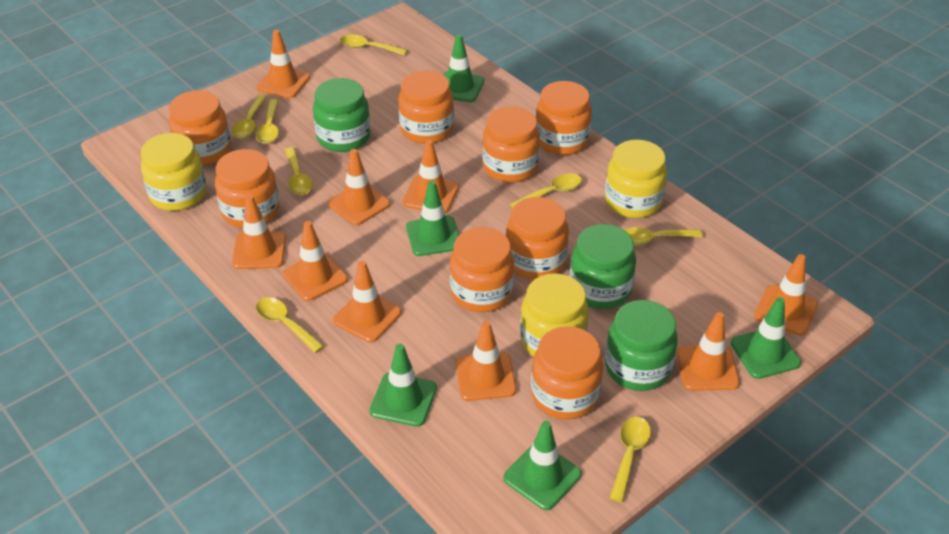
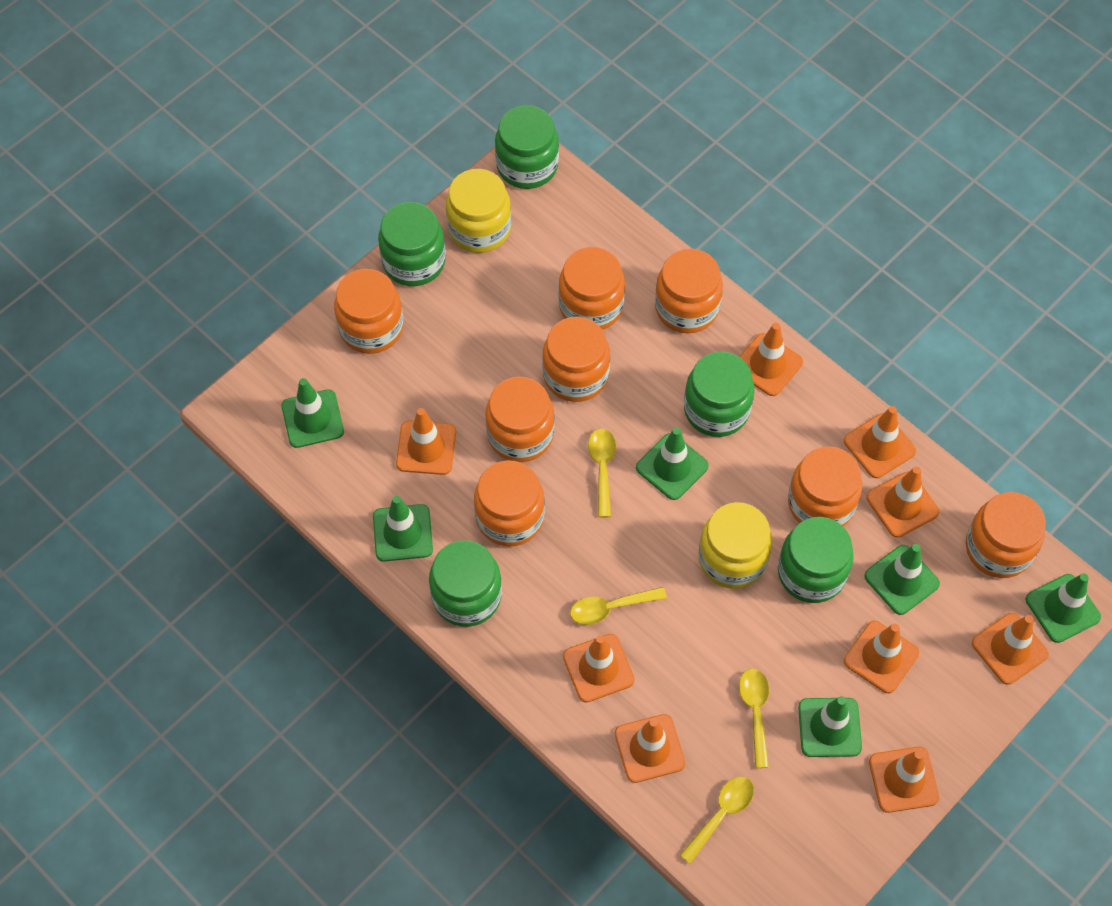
green jar: 3 -> 5
green traffic cone: 5 -> 6
yellow jar: 3 -> 2
yellow spoon: 8 -> 4

